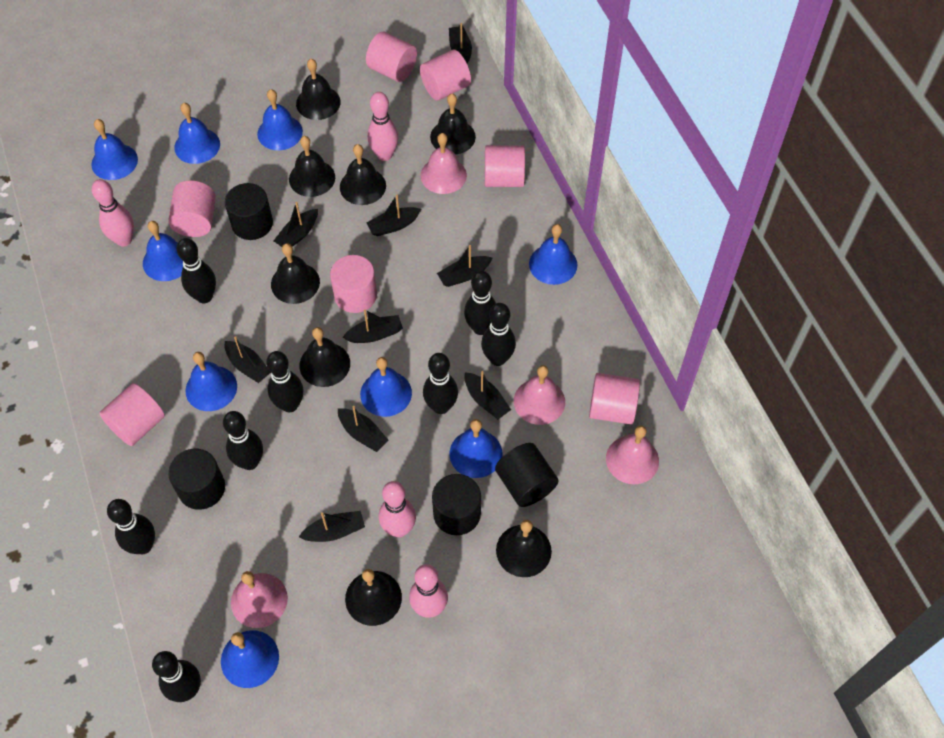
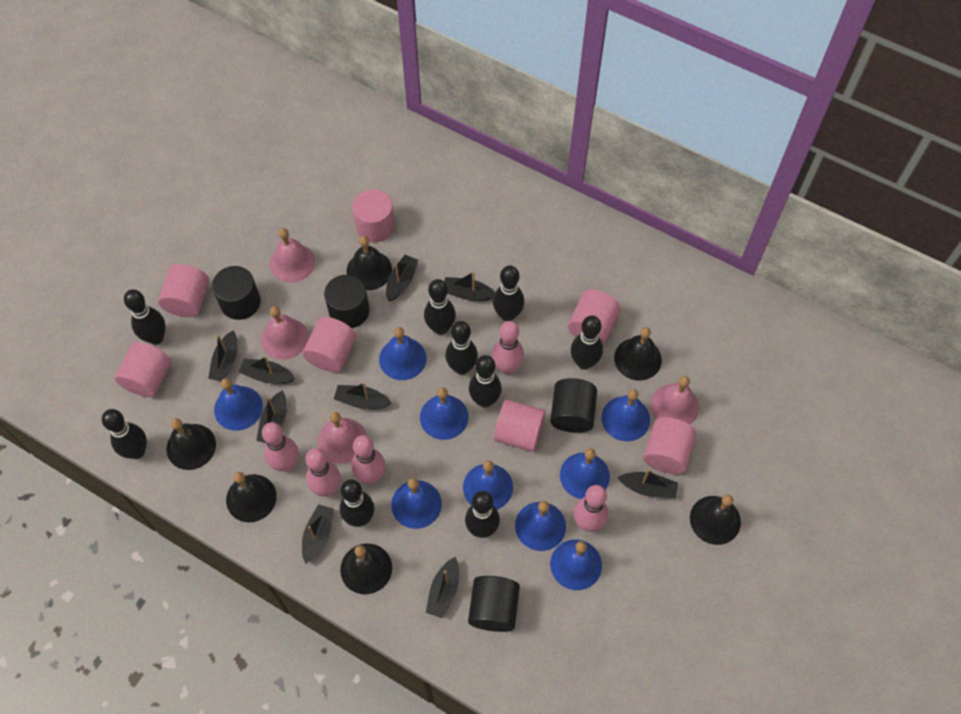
black bell: 8 -> 6
black bowling pin: 8 -> 9
pink bowling pin: 4 -> 5

